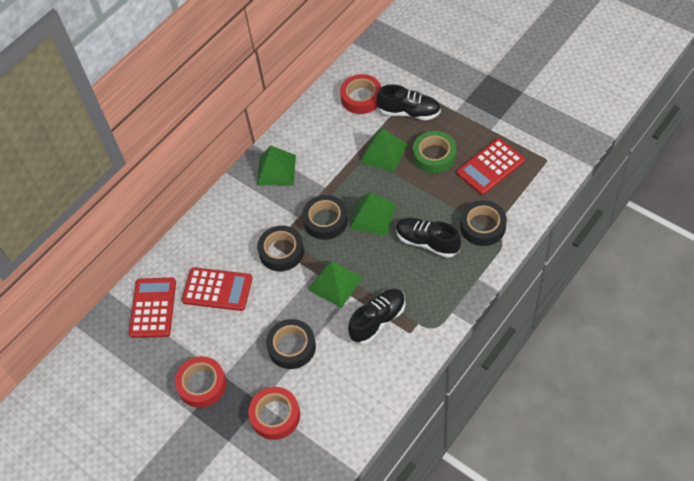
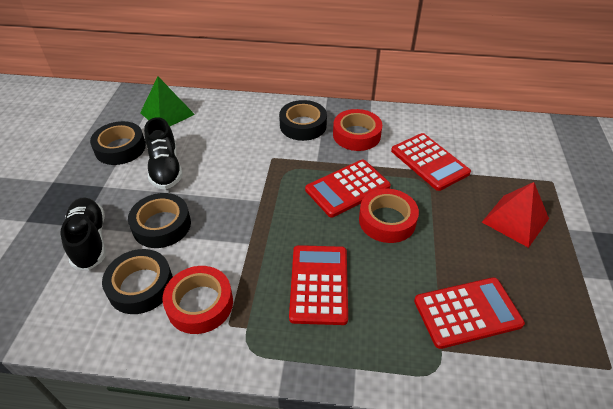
black shoe: 3 -> 2
green pyramid: 4 -> 1
green tape: 1 -> 0
red calculator: 3 -> 4
red pyramid: 0 -> 1

